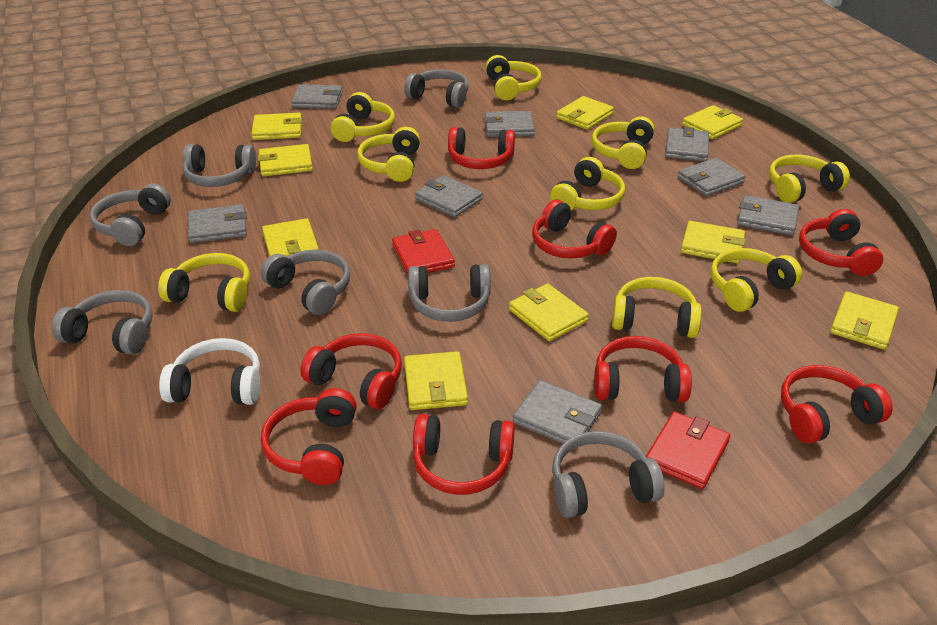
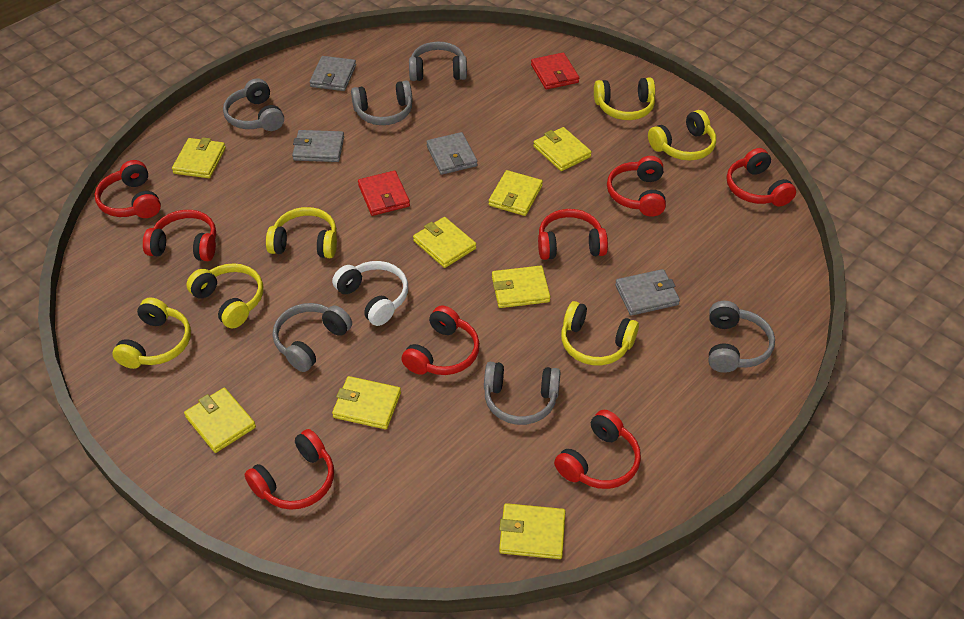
grey headphones: 7 -> 6
grey wallet: 8 -> 4
yellow headphones: 9 -> 6
yellow wallet: 9 -> 8

